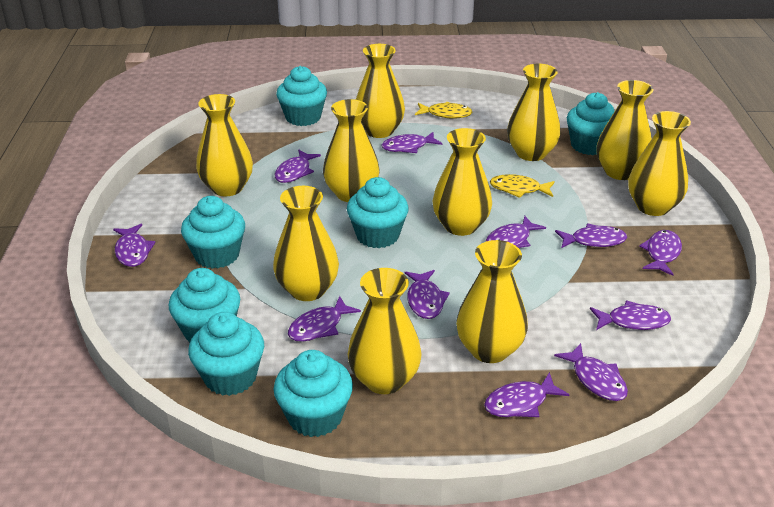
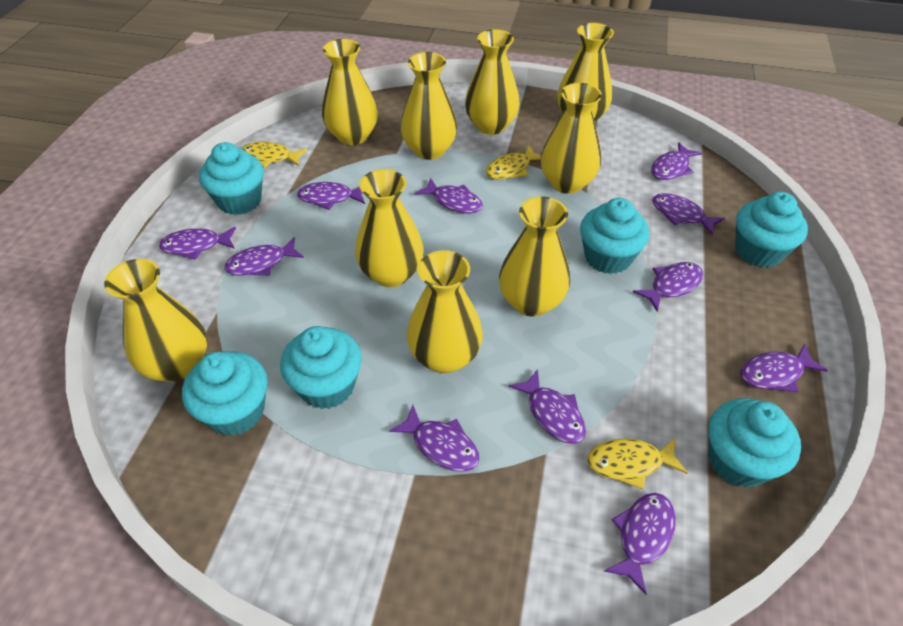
turquoise cupcake: 7 -> 6
yellow fish: 2 -> 3
yellow vase: 10 -> 9

